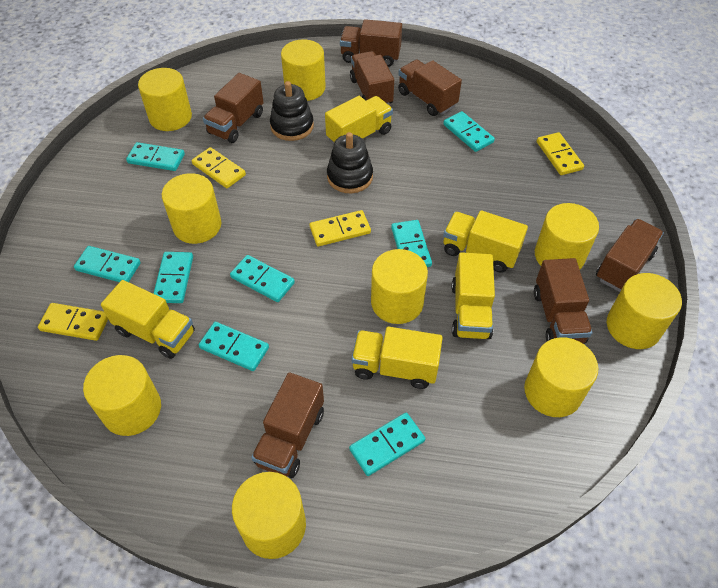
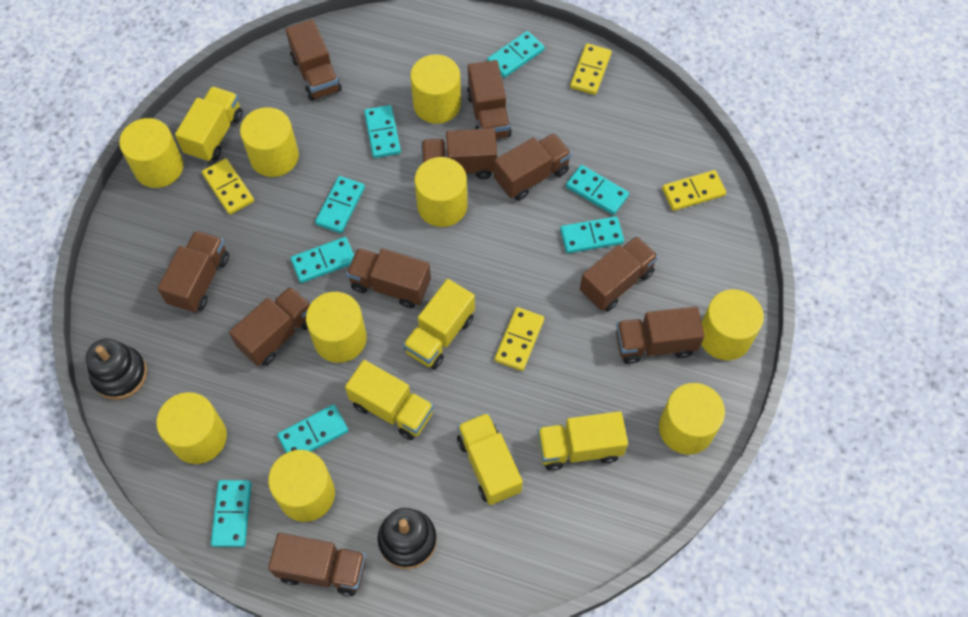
brown truck: 7 -> 10

